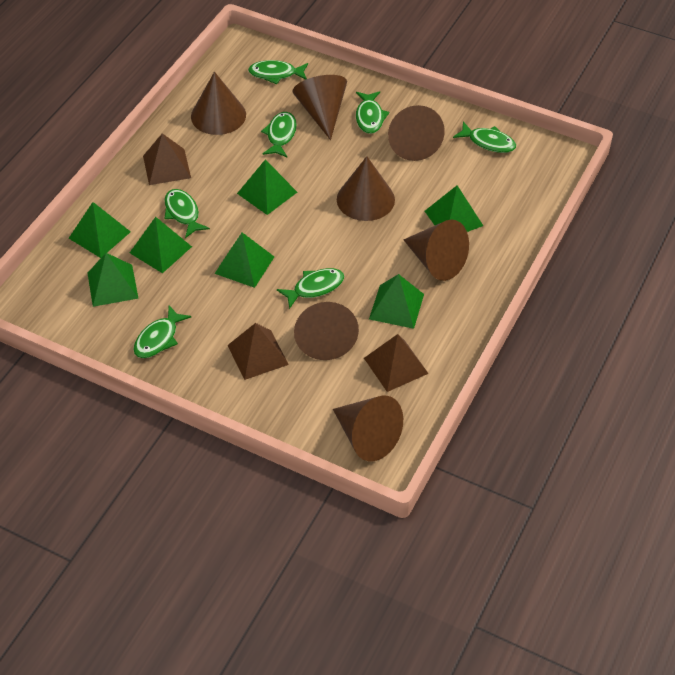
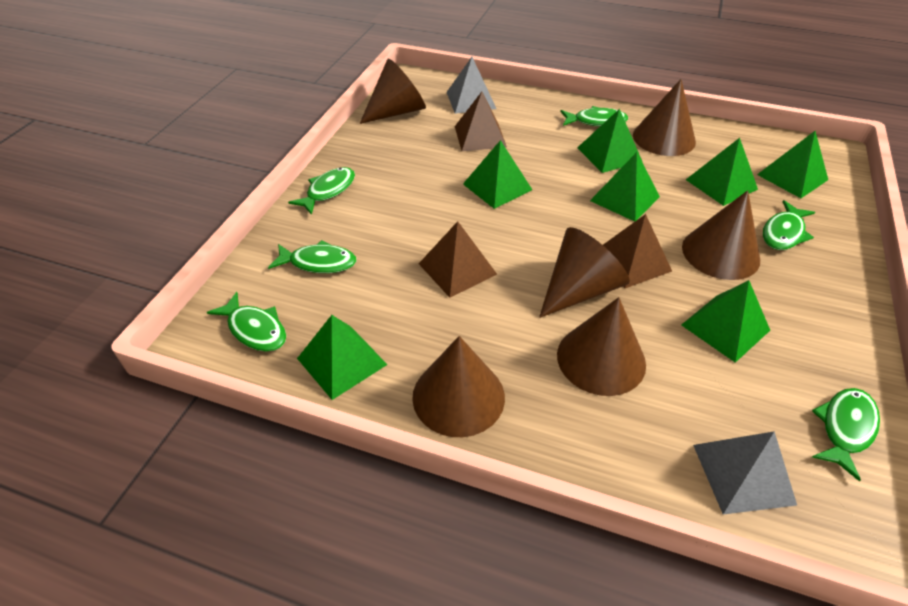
brown cone: 7 -> 6
green fish: 7 -> 6
grey pyramid: 0 -> 2

